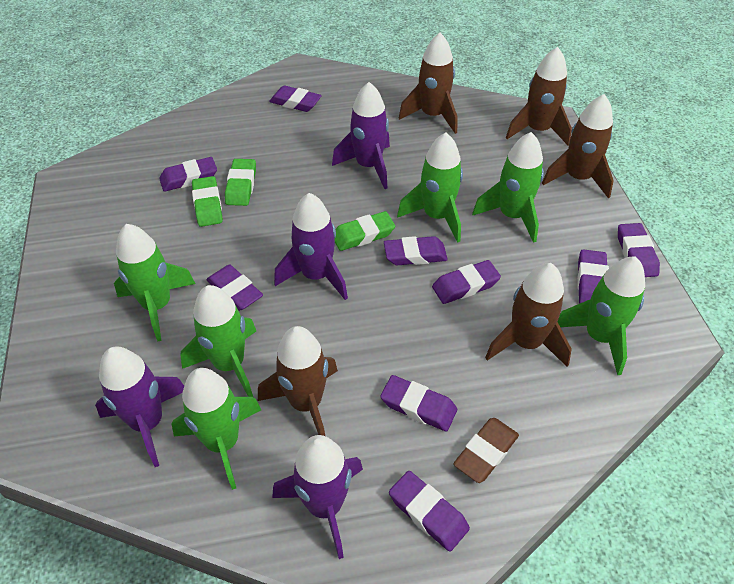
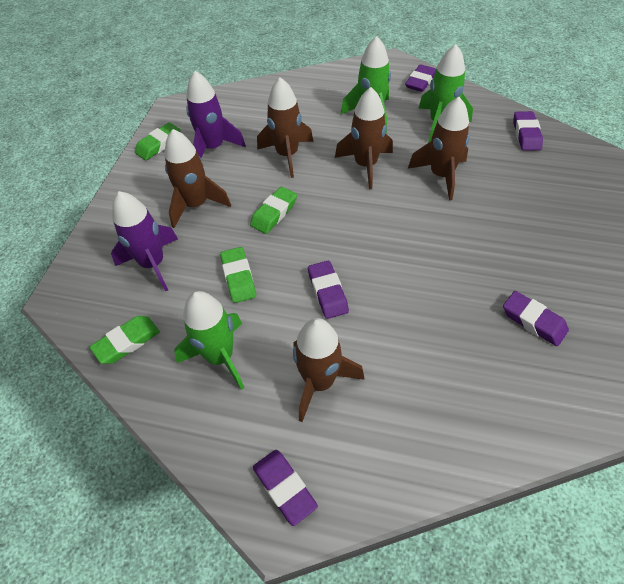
brown eraser: 1 -> 0
green eraser: 3 -> 4
green rocket: 6 -> 3
purple eraser: 9 -> 5
purple rocket: 4 -> 2

